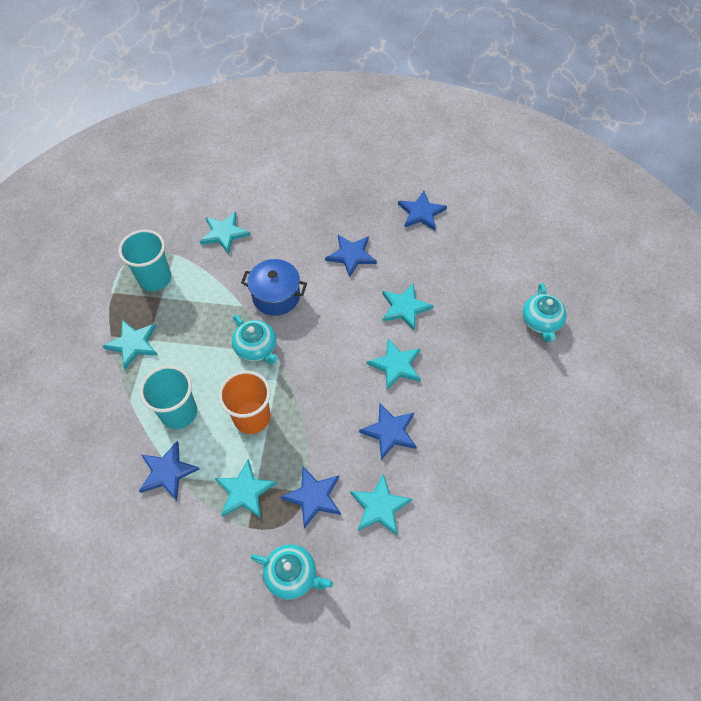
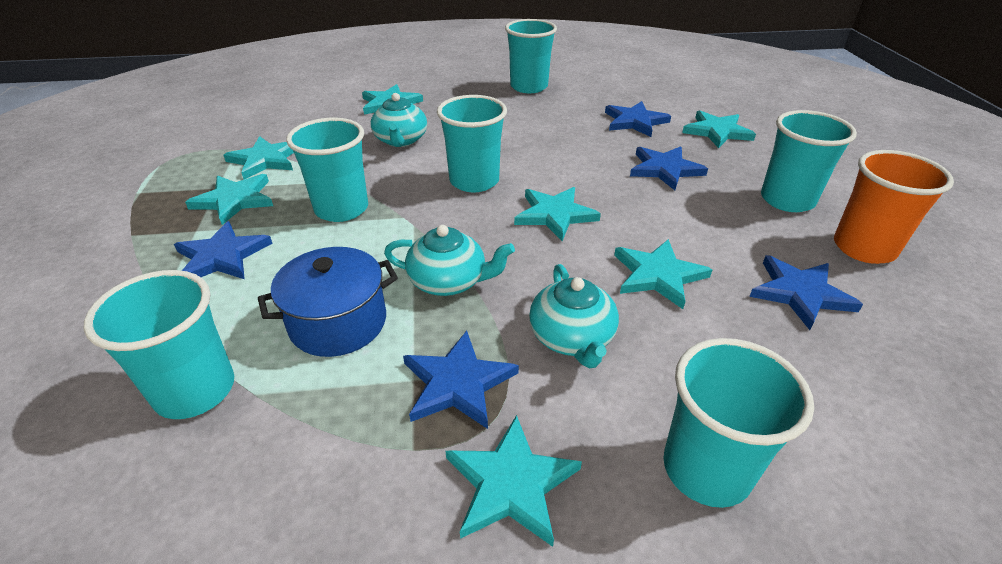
turquoise cup: 2 -> 6
turquoise star: 6 -> 7

